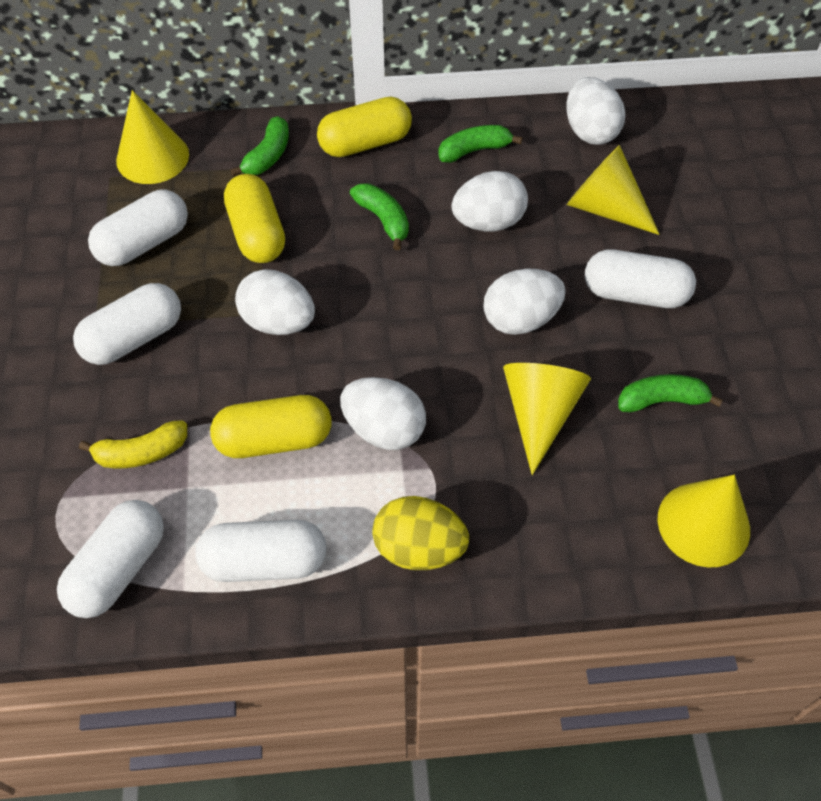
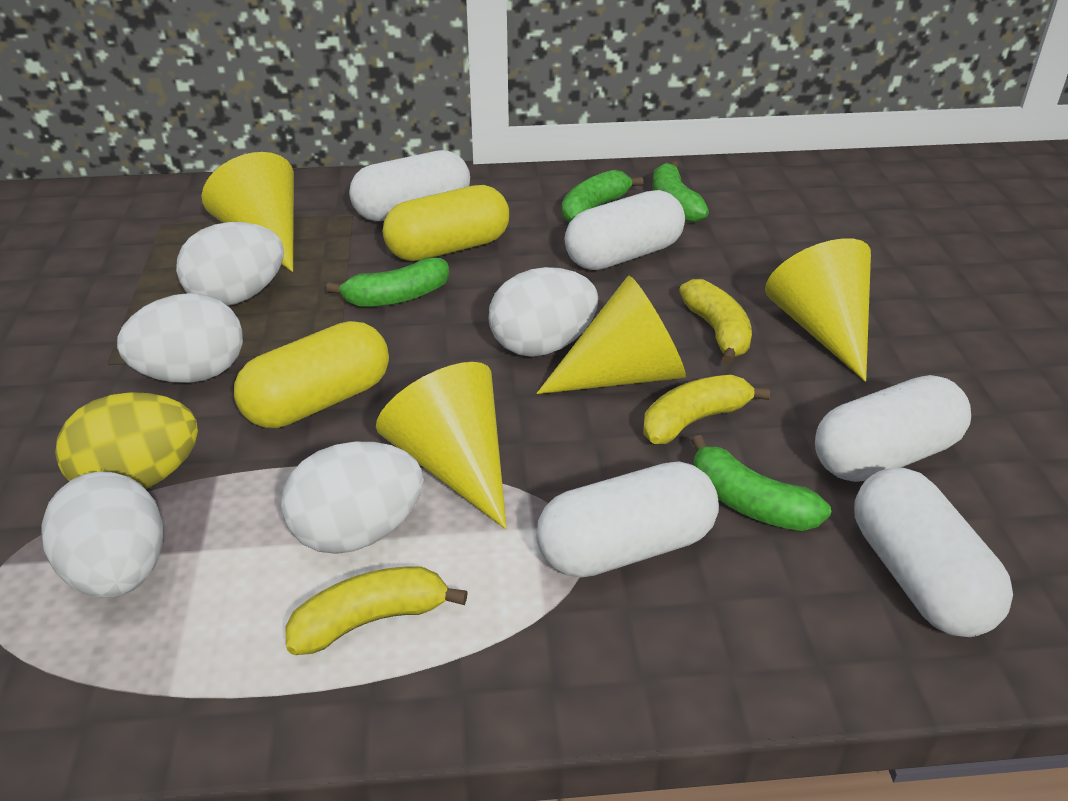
yellow banana: 1 -> 3
yellow capsule: 3 -> 2

